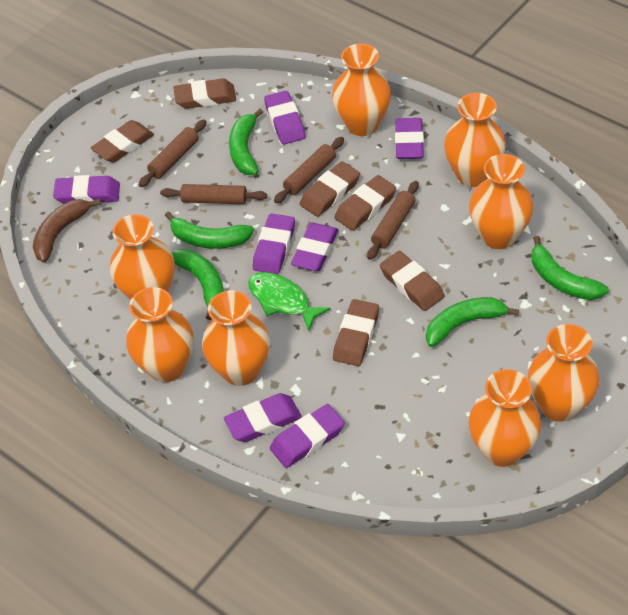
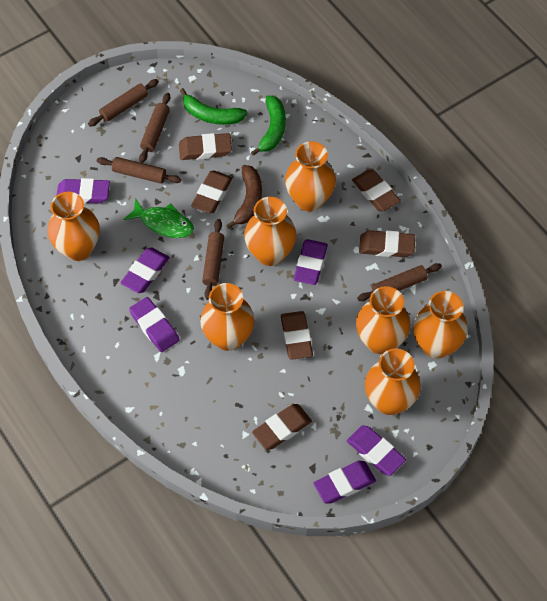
brown rolling pin: 4 -> 5
green banana: 5 -> 2
orange vase: 8 -> 7
purple eraser: 7 -> 6

